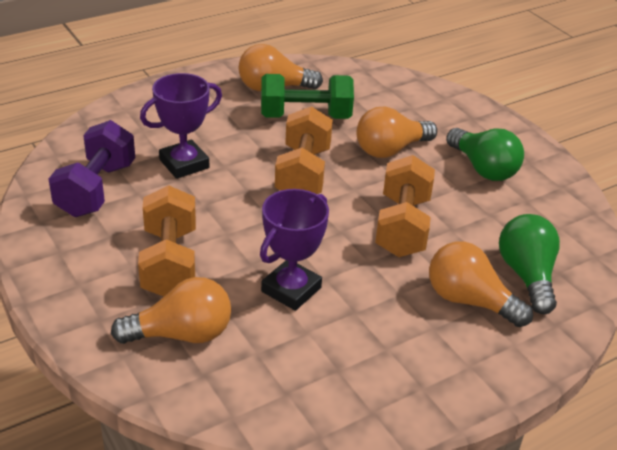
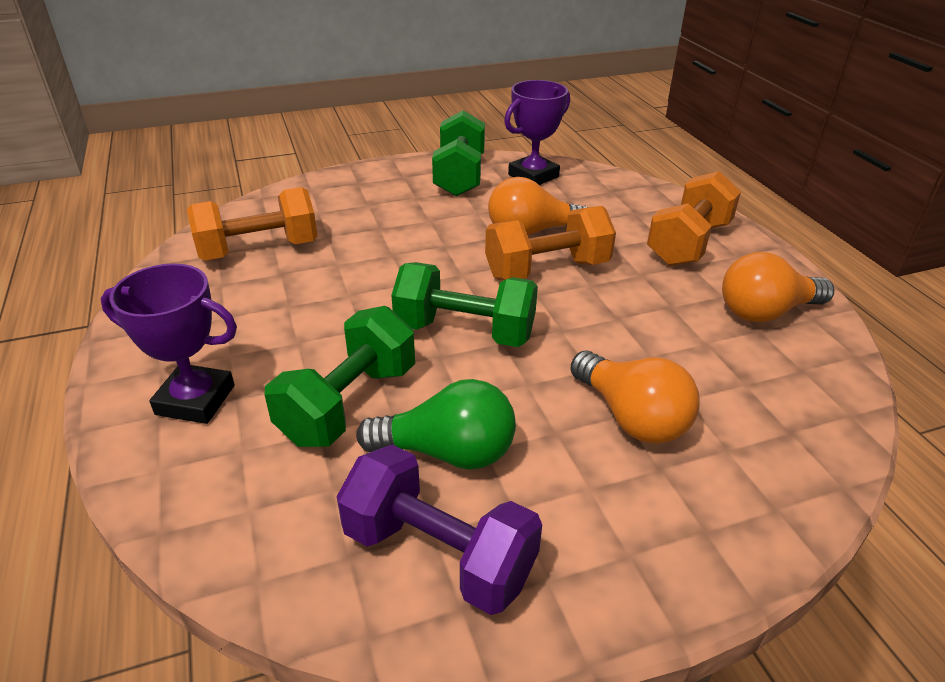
green dumbbell: 1 -> 3
green light bulb: 2 -> 1
orange light bulb: 4 -> 3

